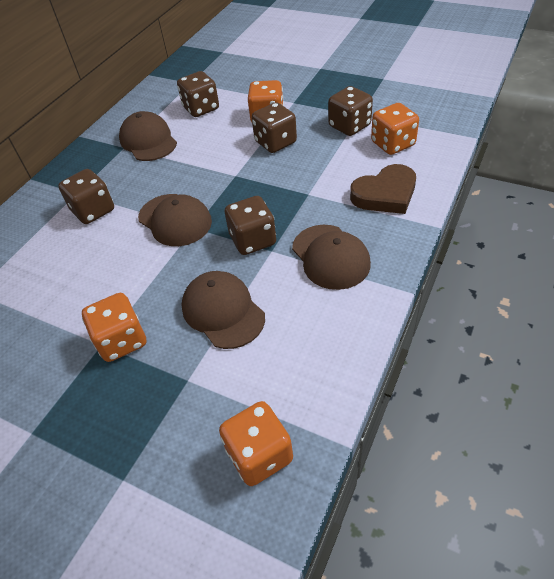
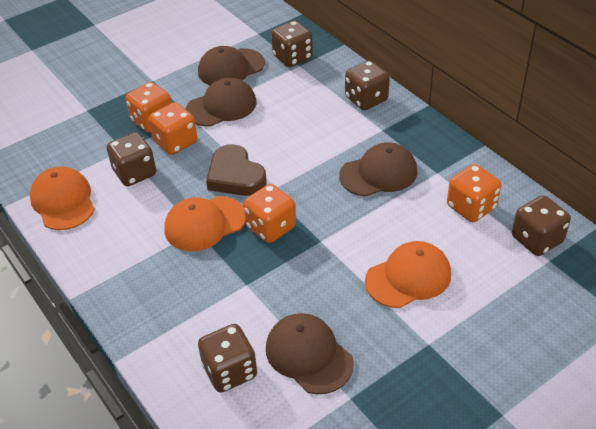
orange cap: 0 -> 3

